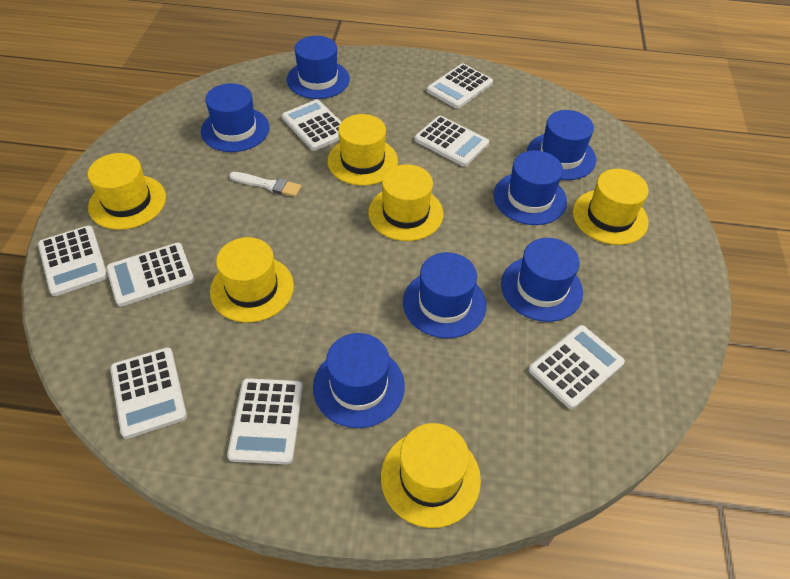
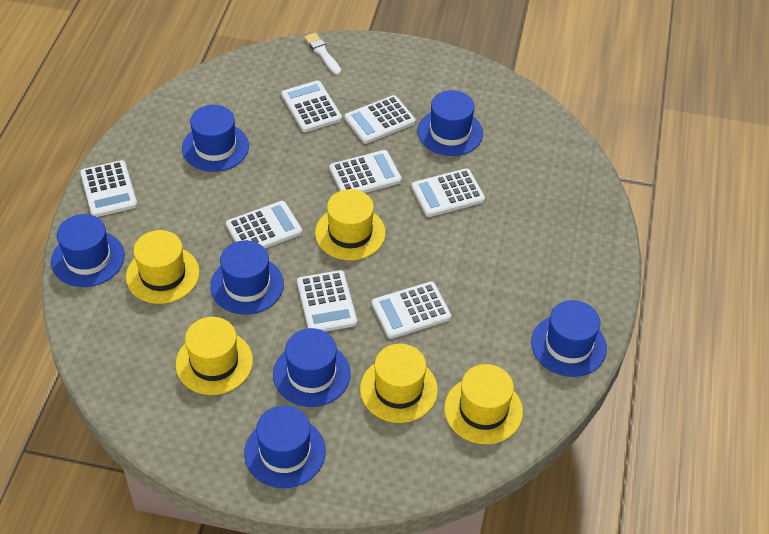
yellow hat: 6 -> 5

